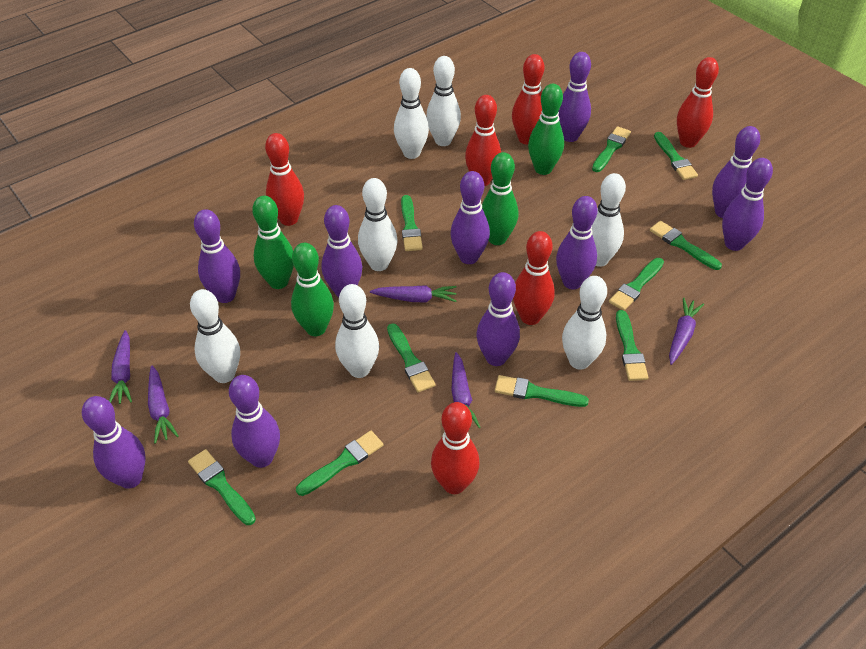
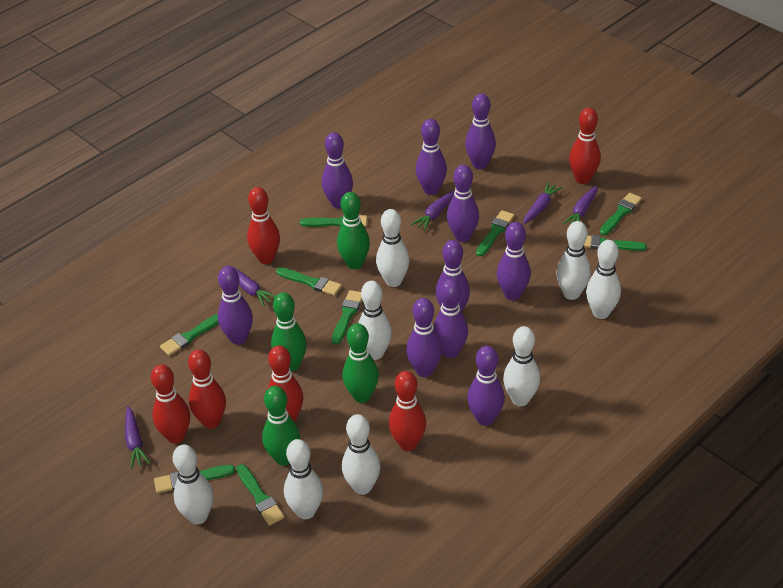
green brush: 10 -> 9
white bowling pin: 7 -> 8

